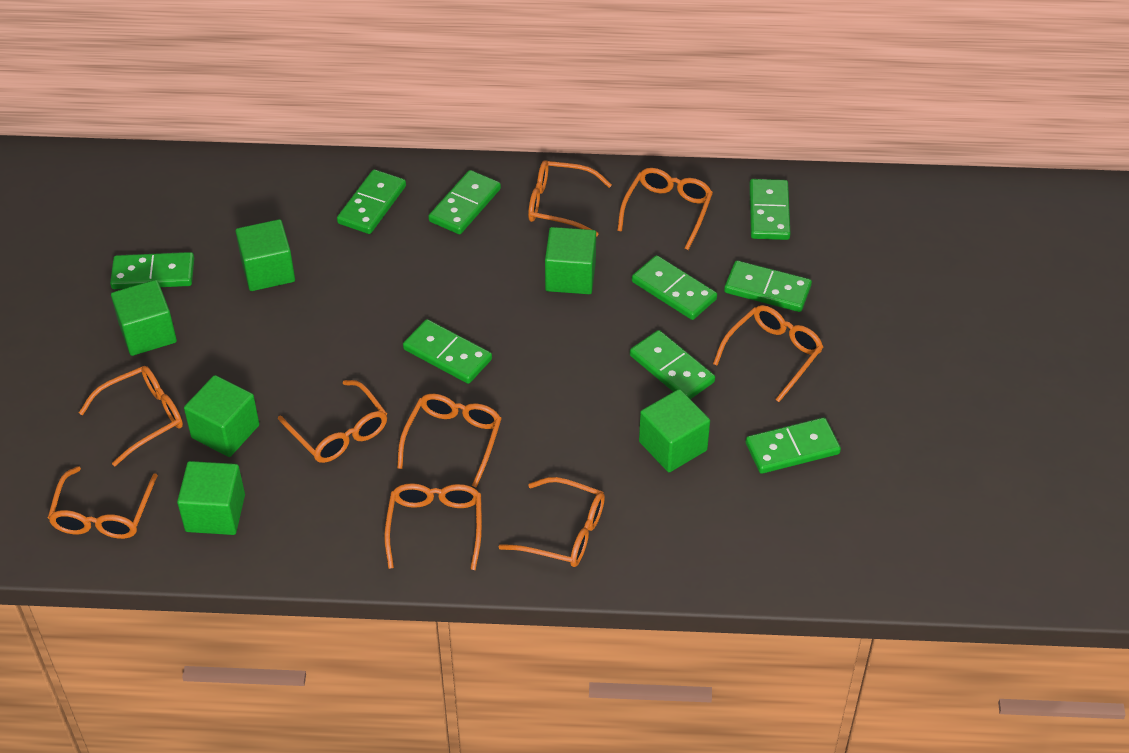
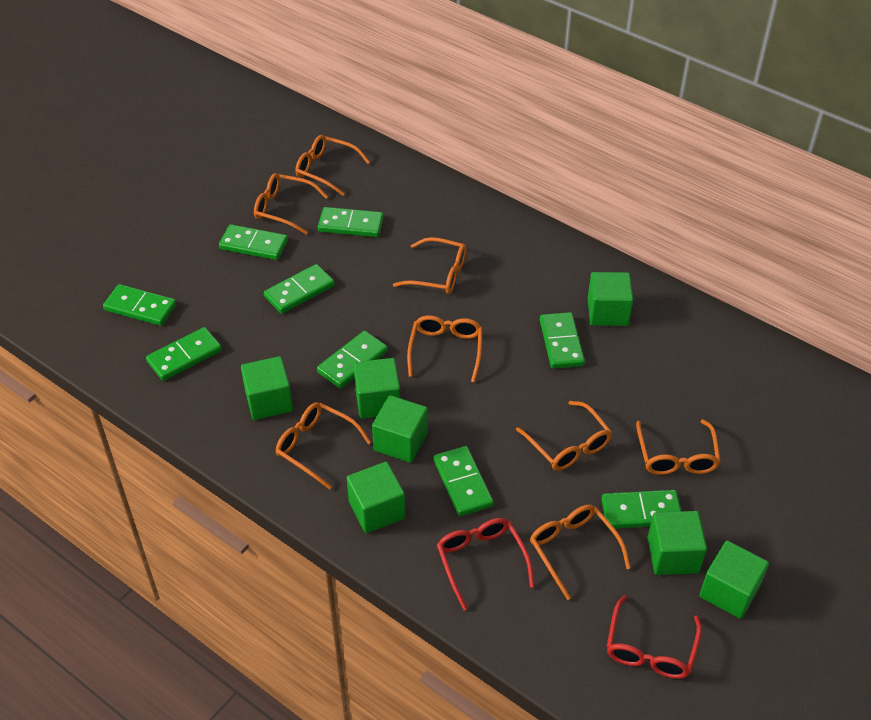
green cube: 6 -> 7
orange glasses: 9 -> 8
red glasses: 0 -> 2

